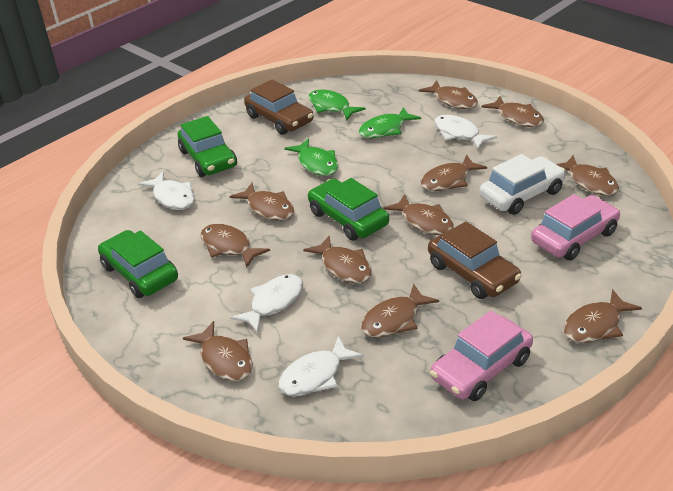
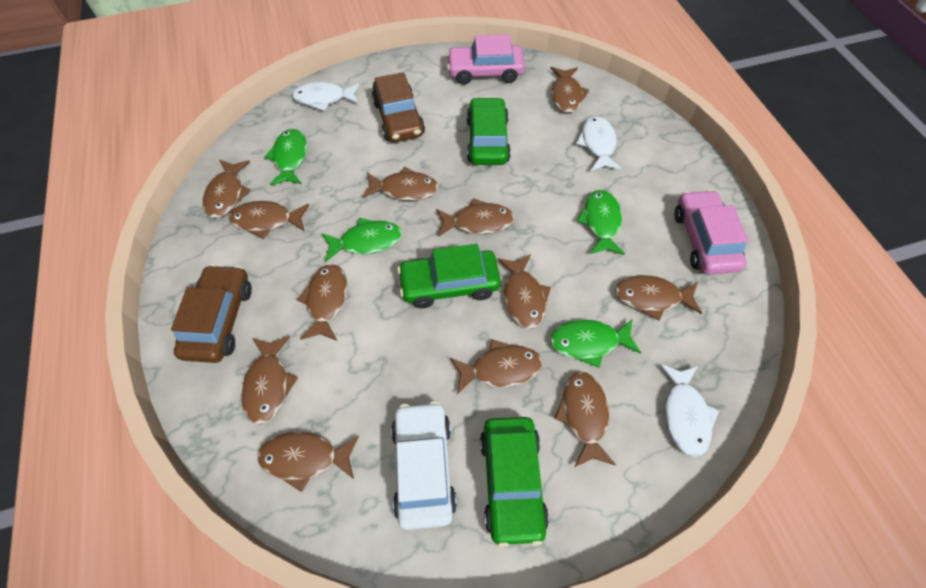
brown fish: 11 -> 12
green fish: 3 -> 4
white fish: 4 -> 3

